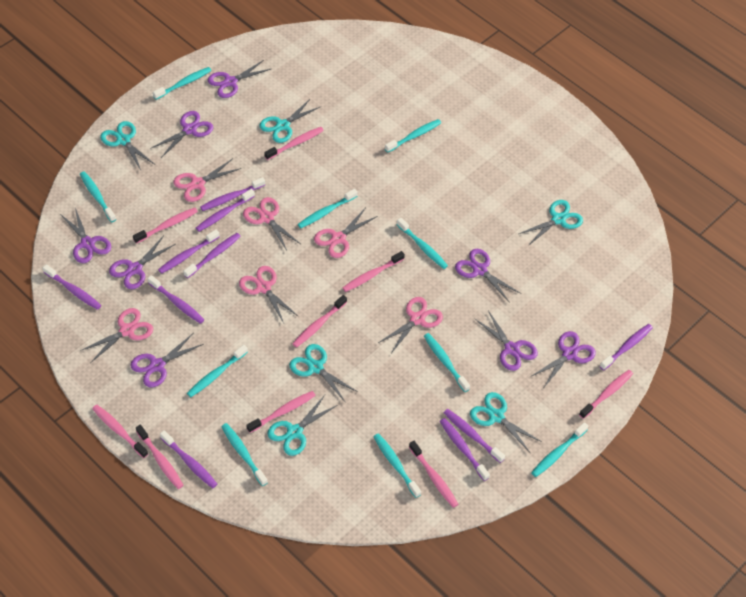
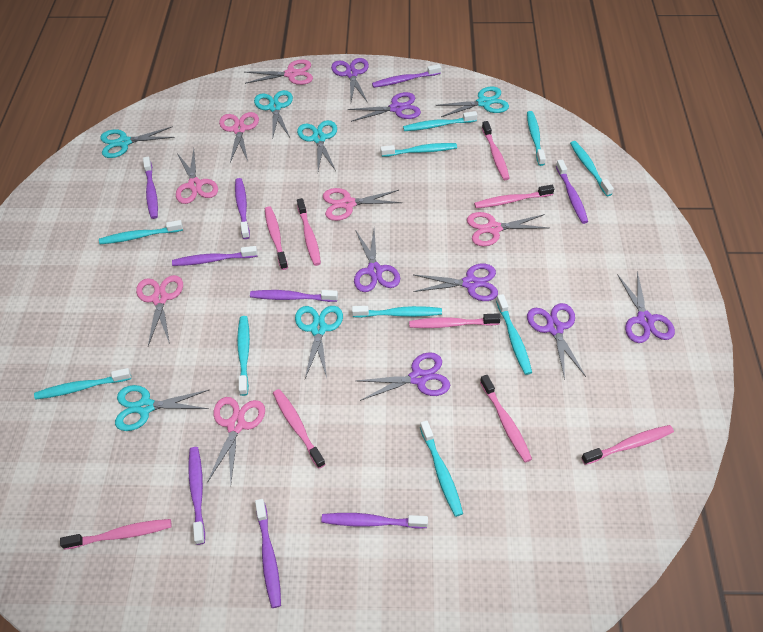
pink scissors: 6 -> 7
purple scissors: 8 -> 7
purple toothbrush: 10 -> 9

